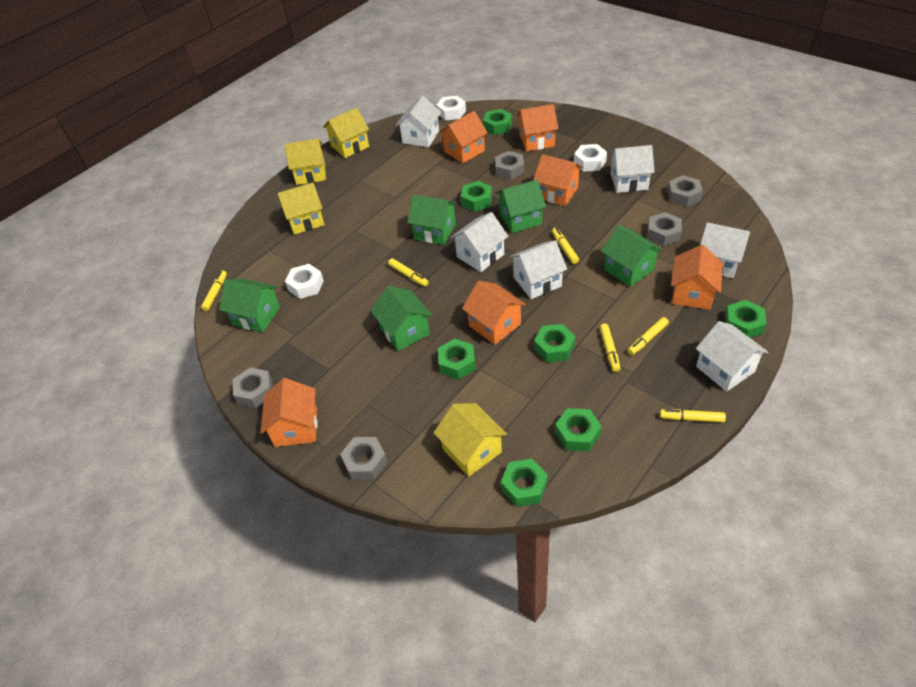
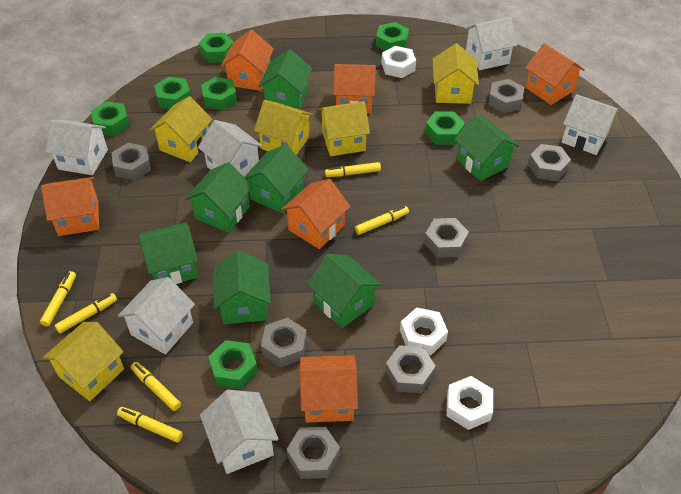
green house: 5 -> 7
grey nut: 5 -> 7
yellow house: 4 -> 5

